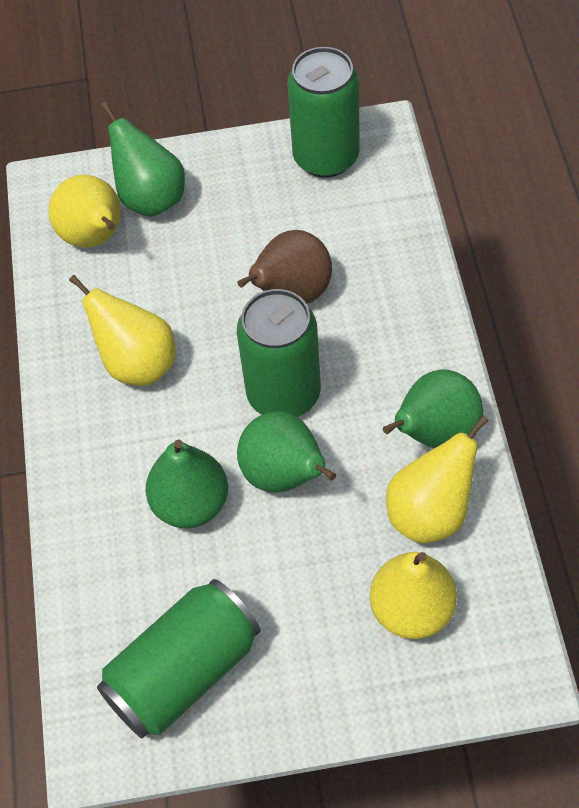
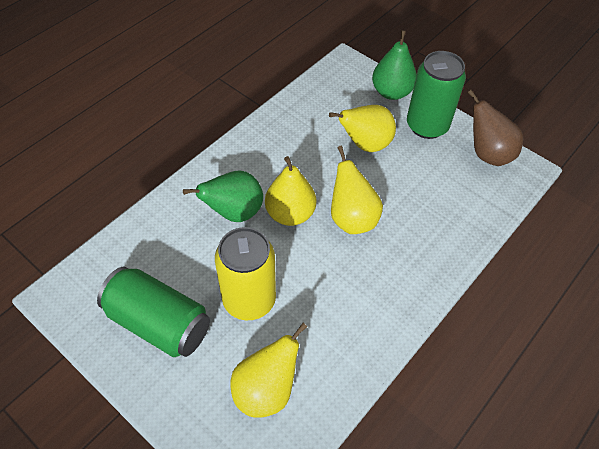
green can: 3 -> 2
green pear: 4 -> 2
yellow can: 0 -> 1

